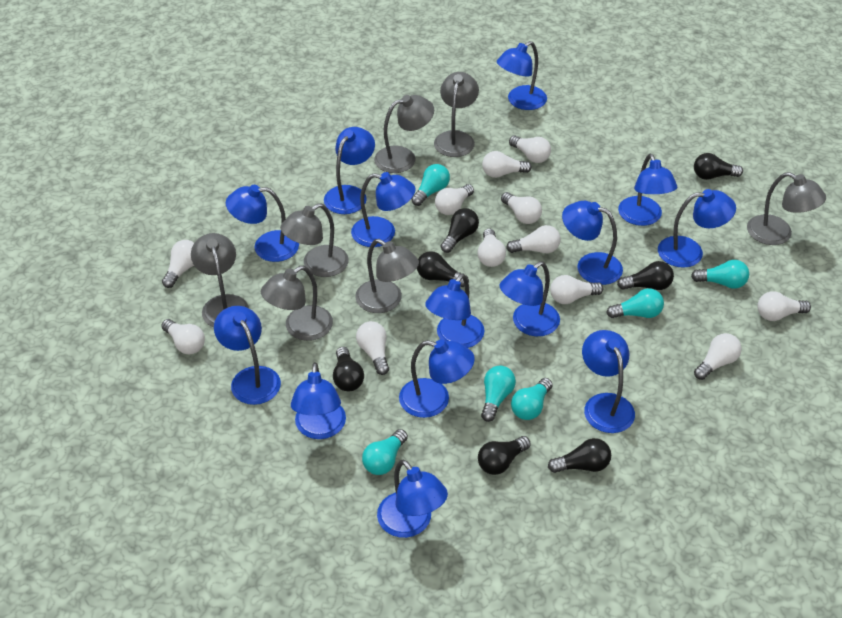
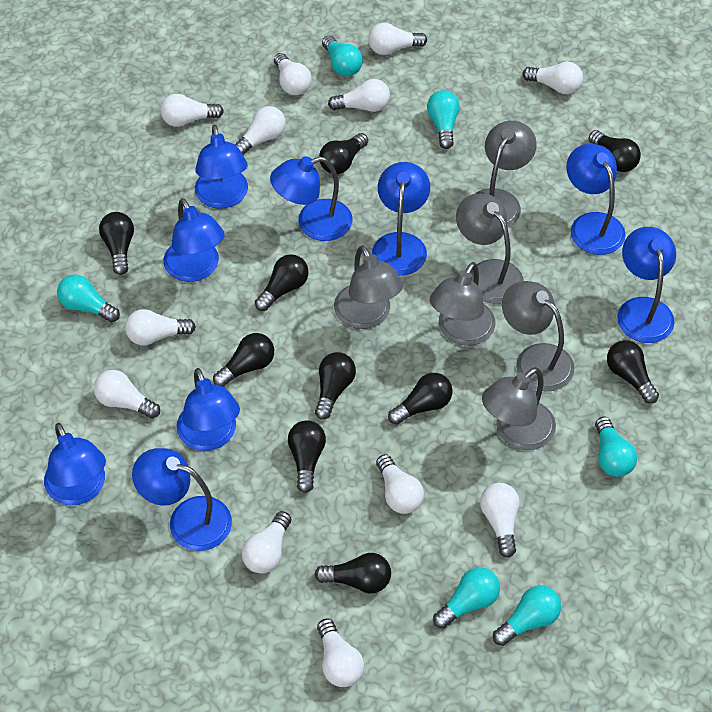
black light bulb: 7 -> 10
blue lamp: 14 -> 9
grey lamp: 7 -> 6

